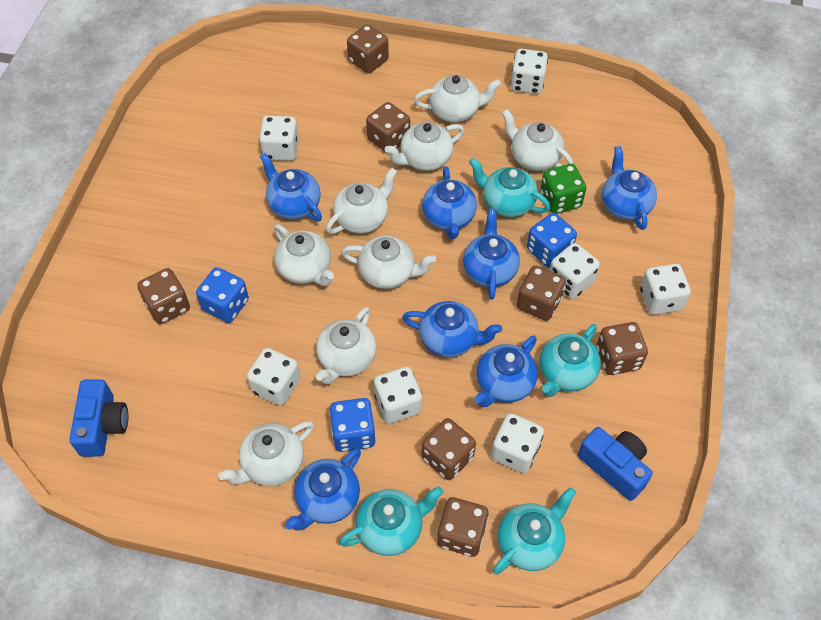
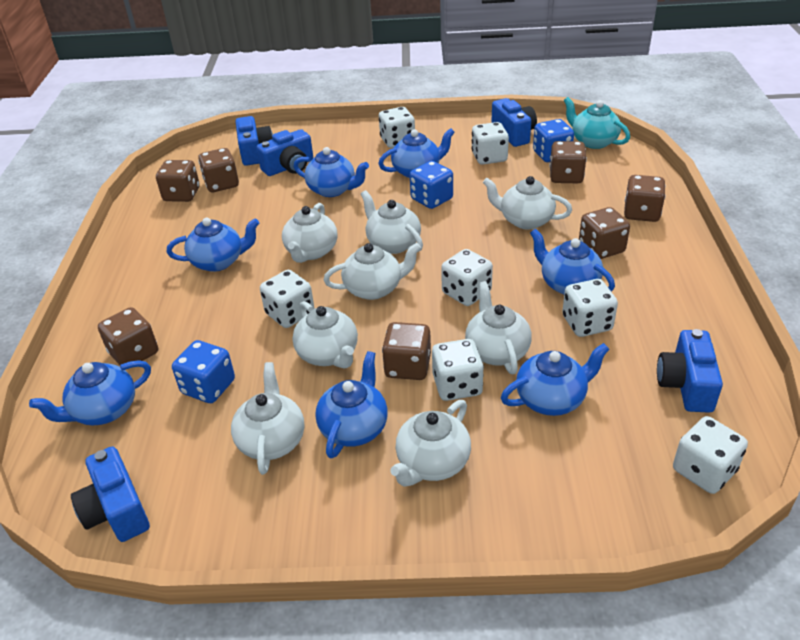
blue camera: 2 -> 5
green dice: 1 -> 0
turquoise teapot: 4 -> 1

